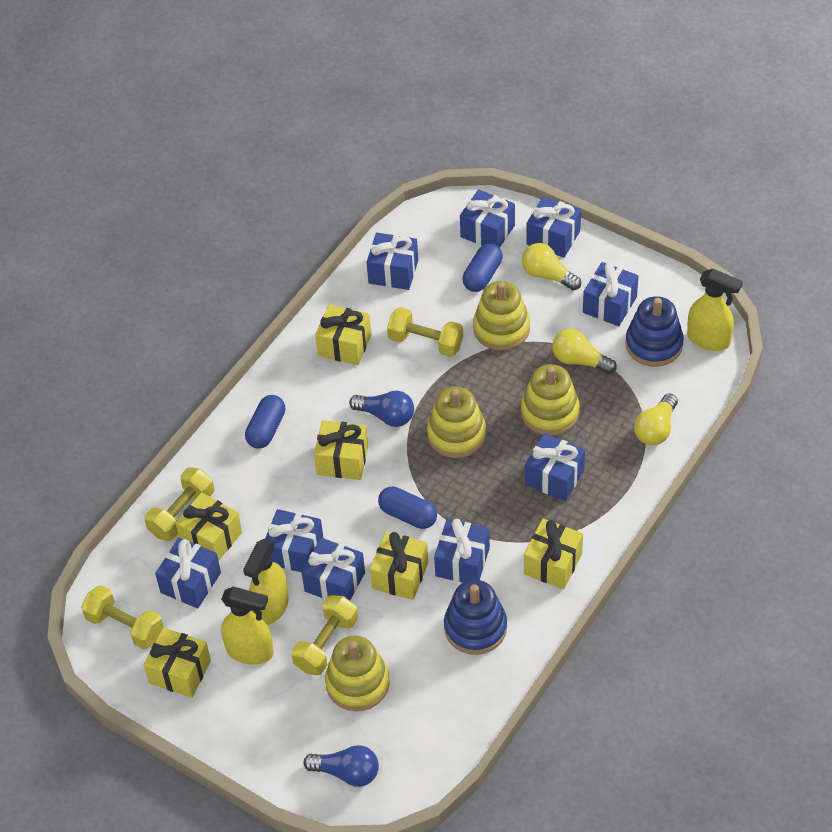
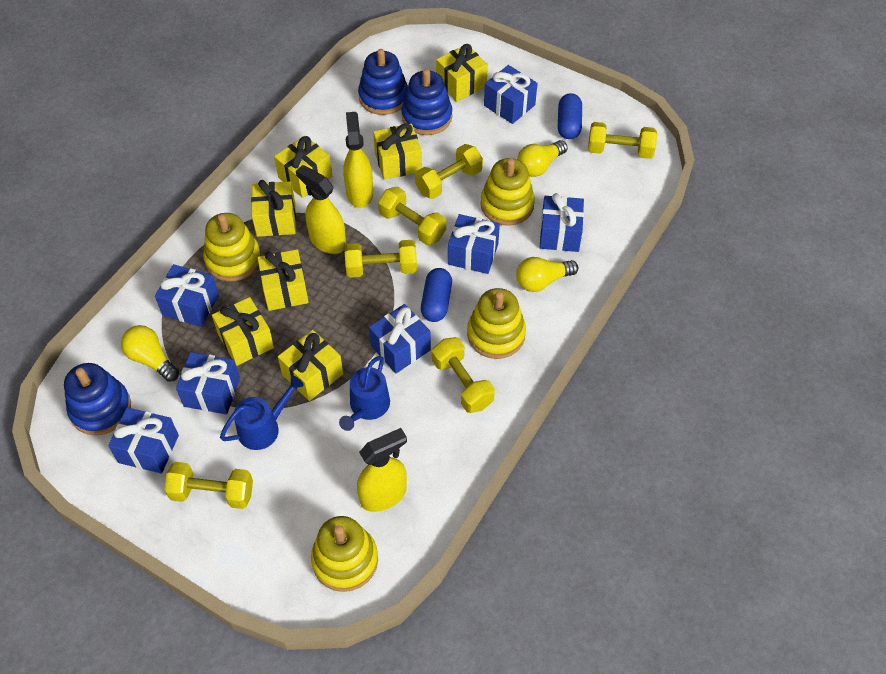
blue capsule: 3 -> 2
blue gift: 9 -> 7
blue light bulb: 2 -> 0
blue stacking toy: 2 -> 3
blue watering can: 0 -> 2
yellow dumbbell: 4 -> 6
yellow gift: 6 -> 7

